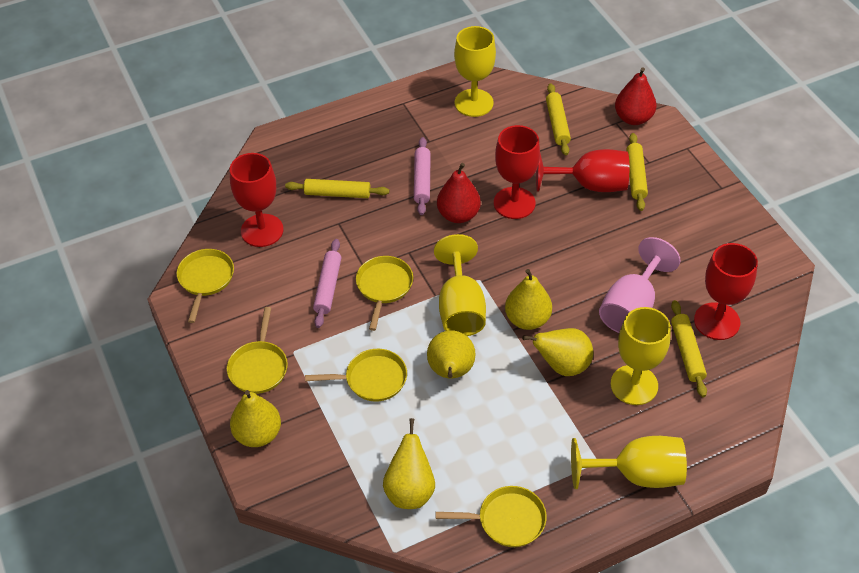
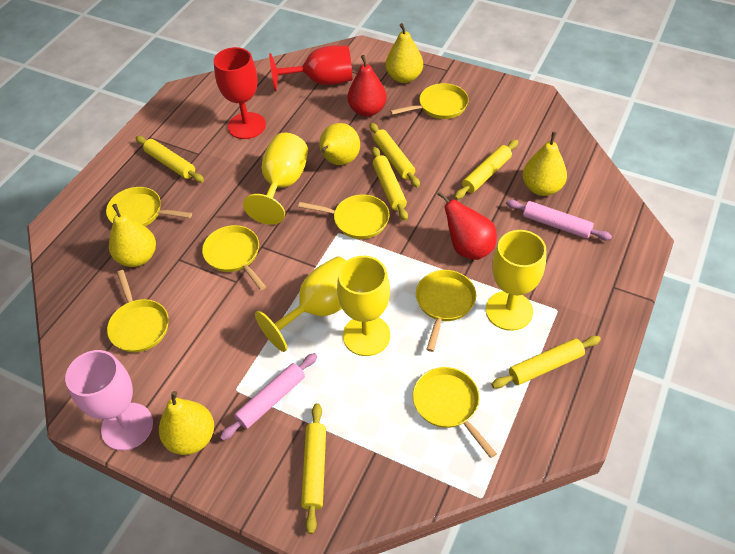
red goblet: 4 -> 2
yellow pan: 5 -> 7
yellow rolling pin: 4 -> 6

